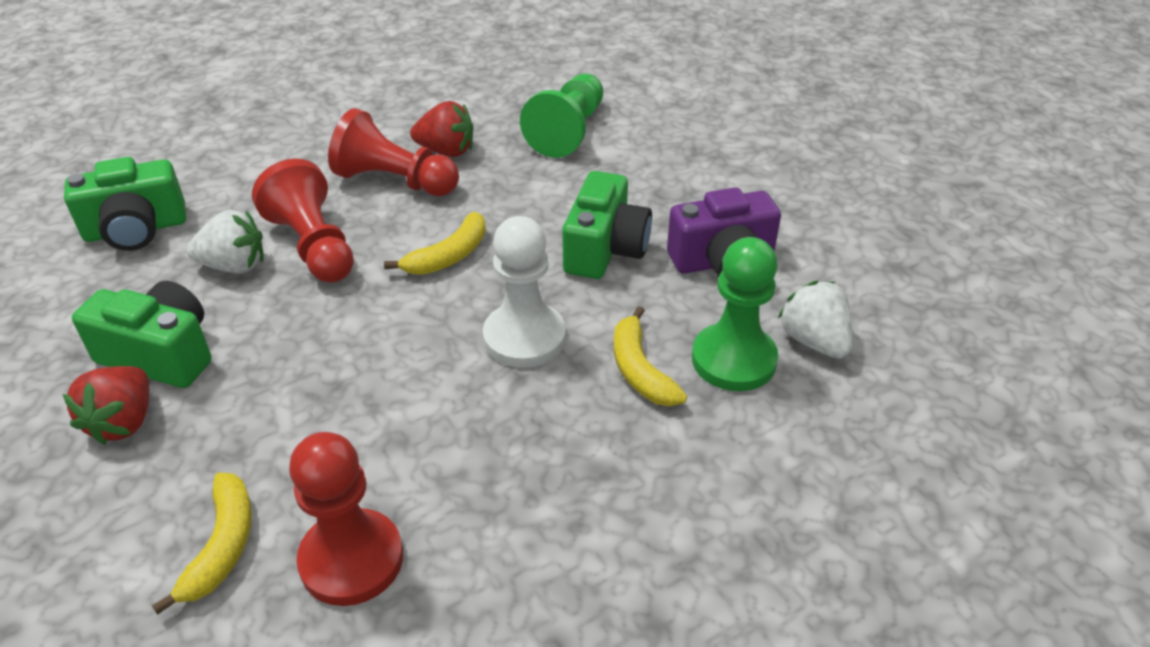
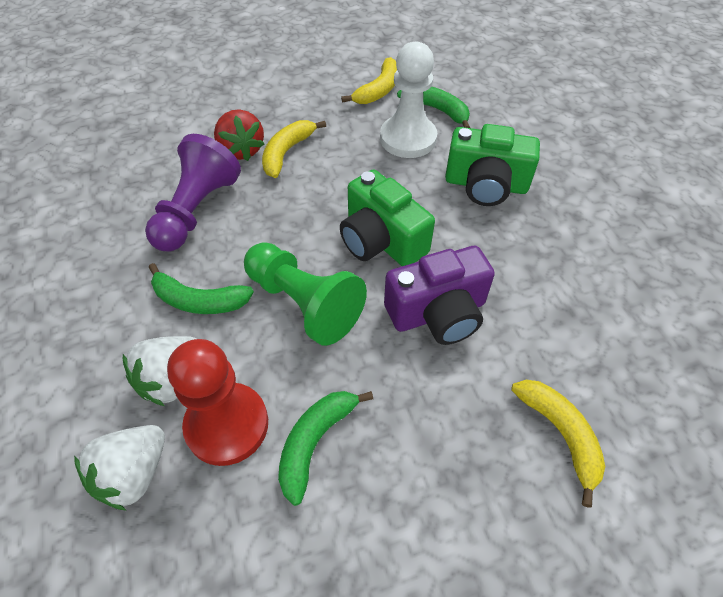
green banana: 0 -> 3
green camera: 3 -> 2
green pawn: 2 -> 1
purple pawn: 0 -> 1
red pawn: 3 -> 1
red strawberry: 2 -> 1

